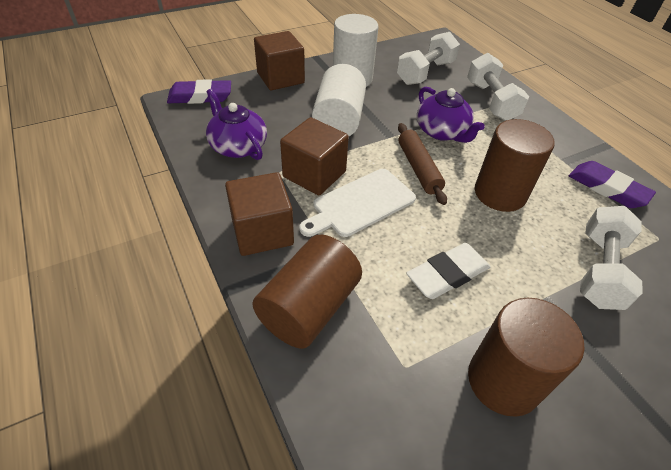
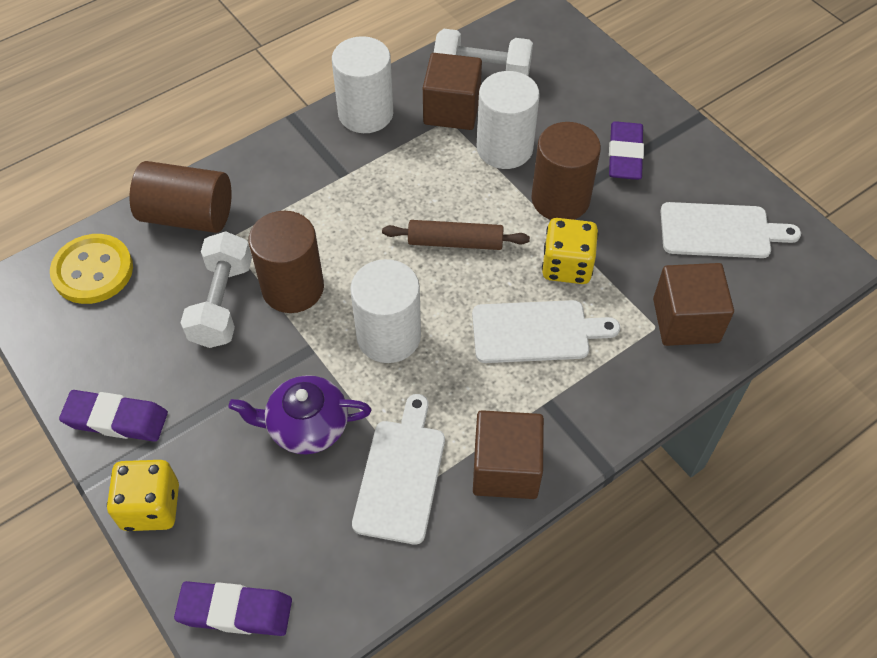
purple eraser: 2 -> 3
purple teapot: 2 -> 1
white cutting board: 1 -> 3
white cylinder: 2 -> 3
white dumbbell: 3 -> 2
white eraser: 1 -> 0
yellow button: 0 -> 1
yellow dice: 0 -> 2

